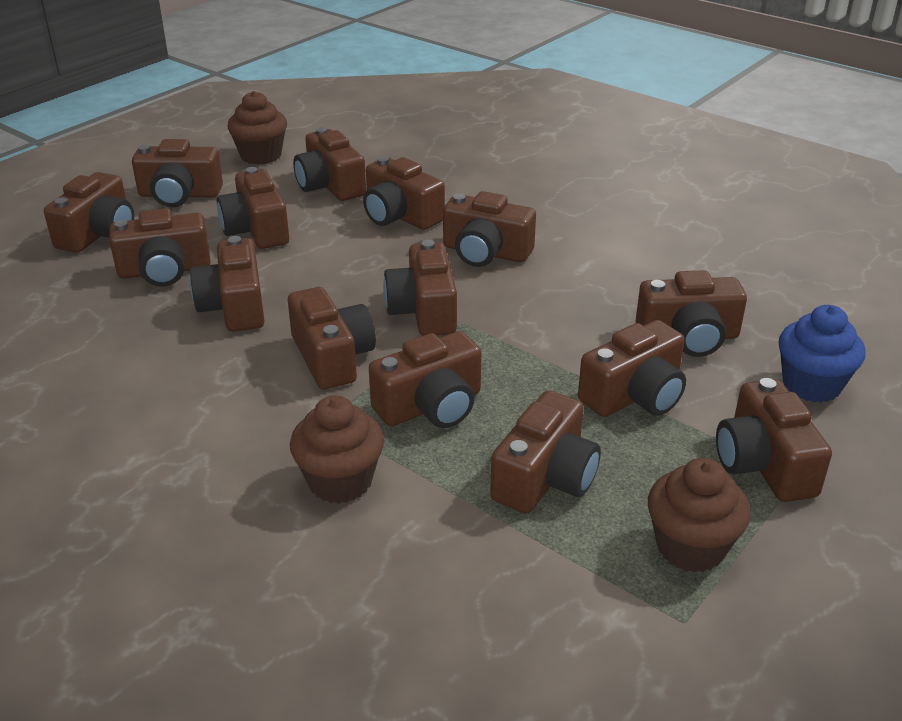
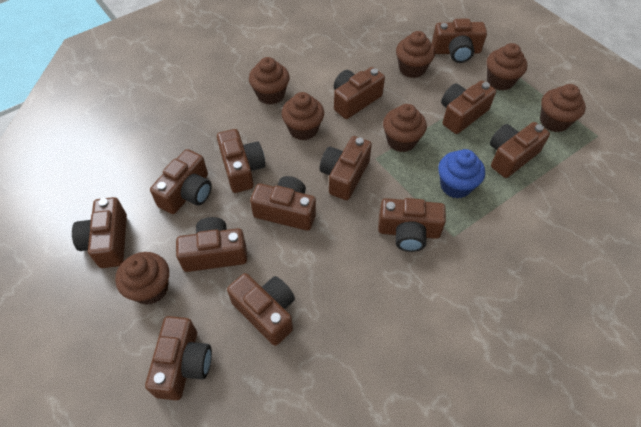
brown camera: 15 -> 13
brown cupcake: 3 -> 7

